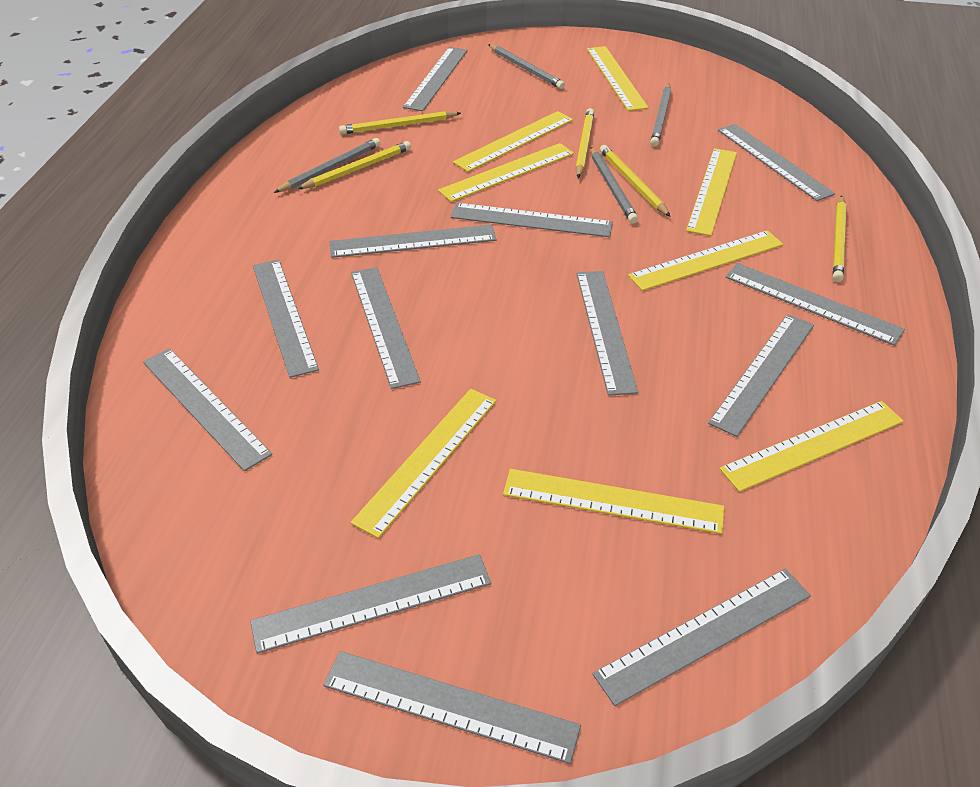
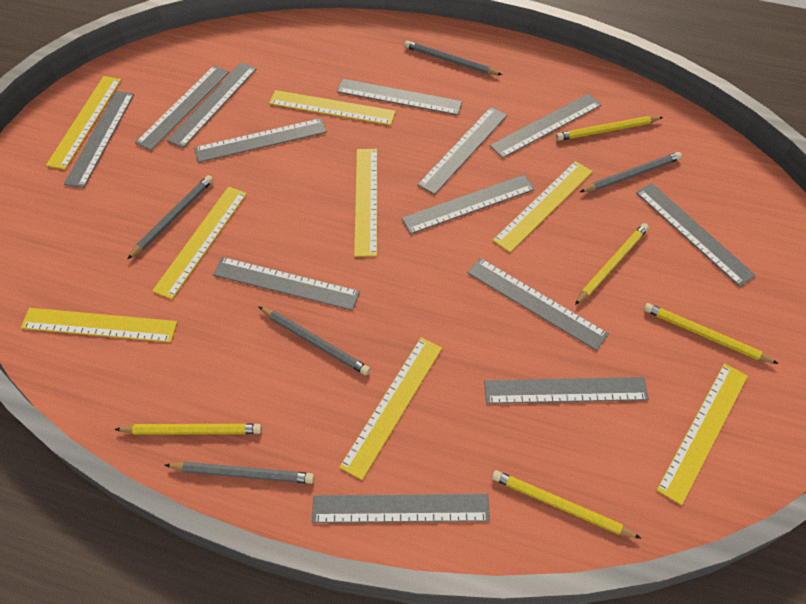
grey pencil: 4 -> 5

